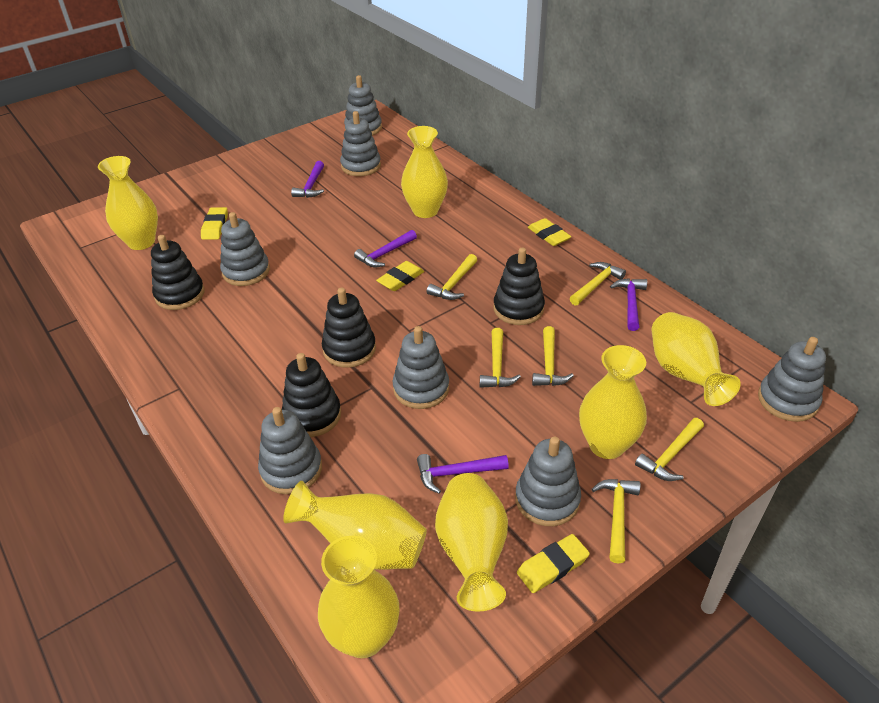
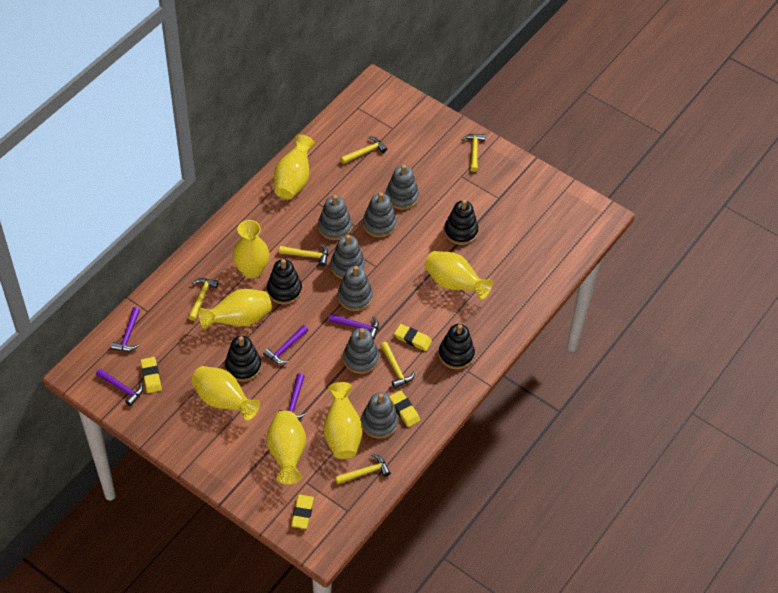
purple hammer: 4 -> 5

